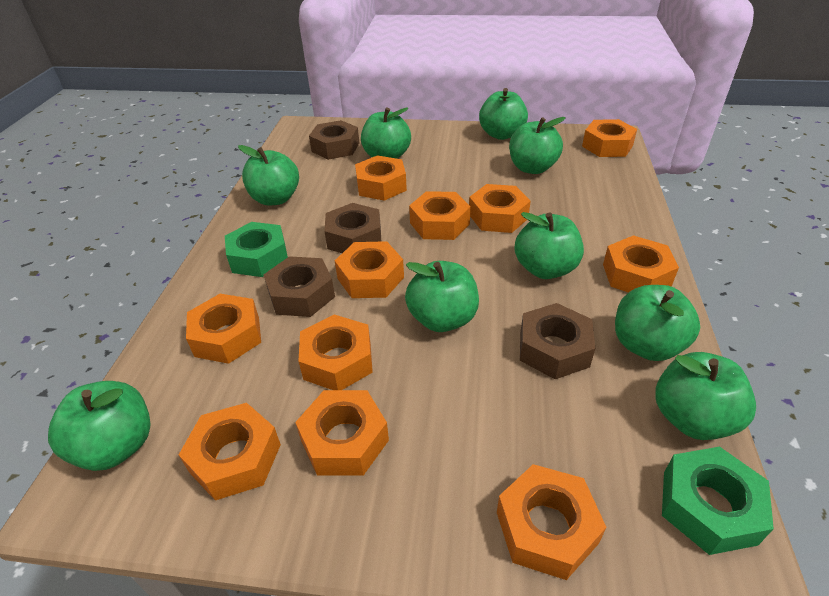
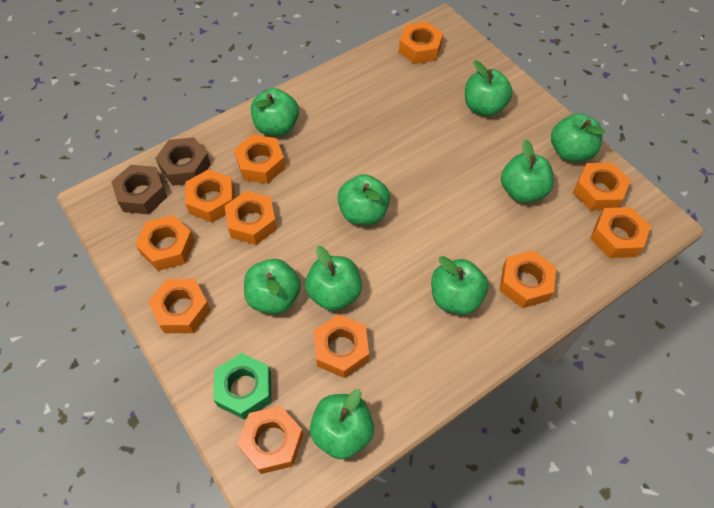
brown nut: 4 -> 2
green nut: 2 -> 1

